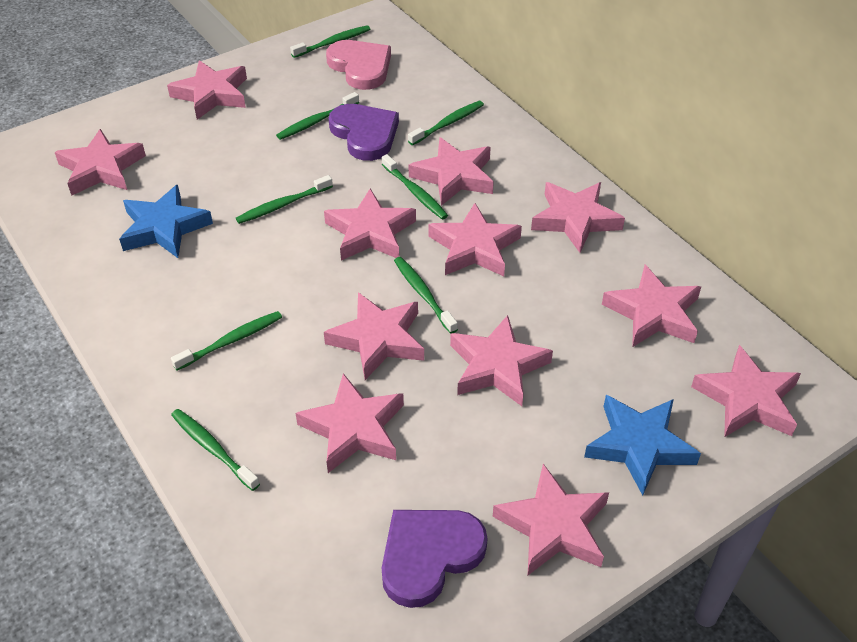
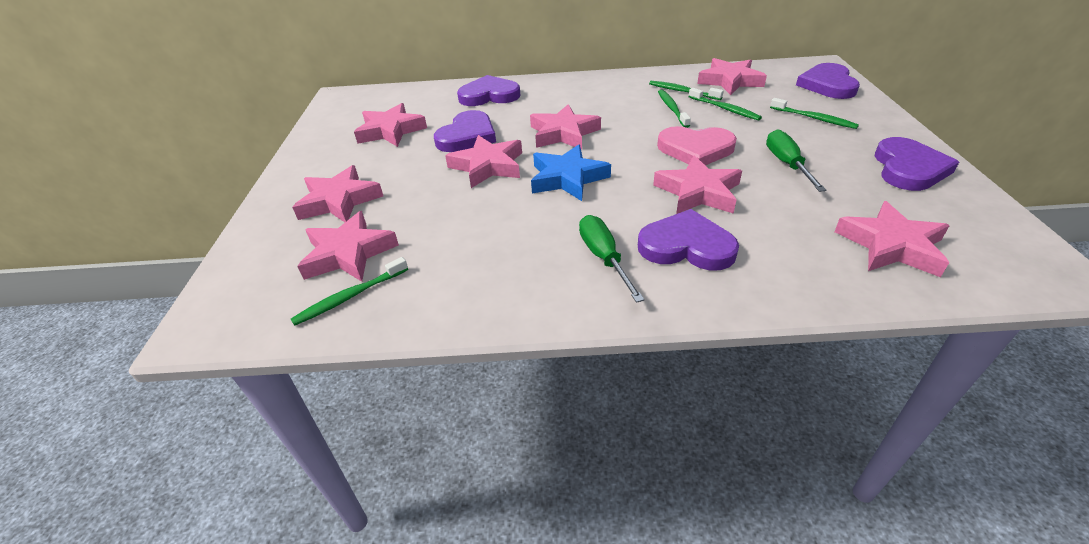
blue star: 2 -> 1
green screwdriver: 0 -> 2
green toothbrush: 8 -> 5
pink star: 12 -> 8
purple heart: 2 -> 5

